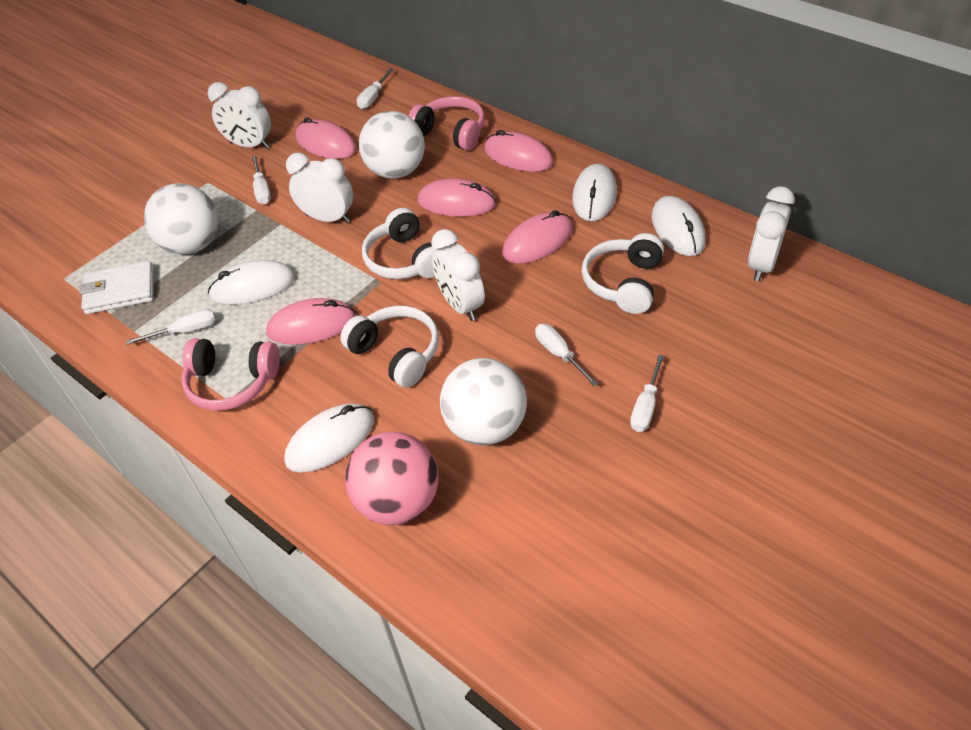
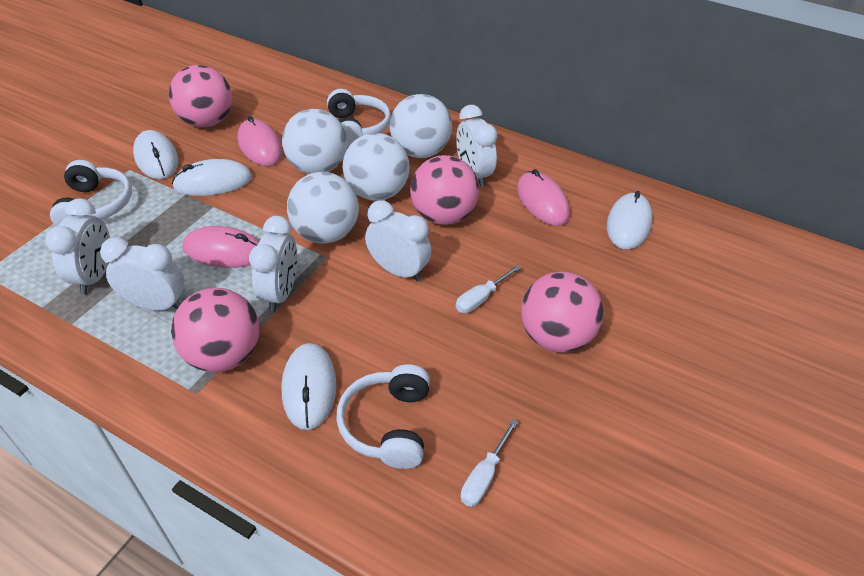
pink ball: 1 -> 4
pink headphones: 2 -> 0
pink mouse: 5 -> 3
white ball: 3 -> 4
white clock: 4 -> 5
white screwdriver: 5 -> 2
white wallet: 1 -> 0

